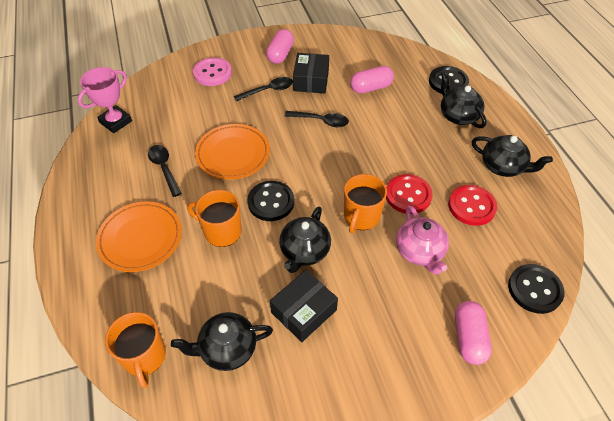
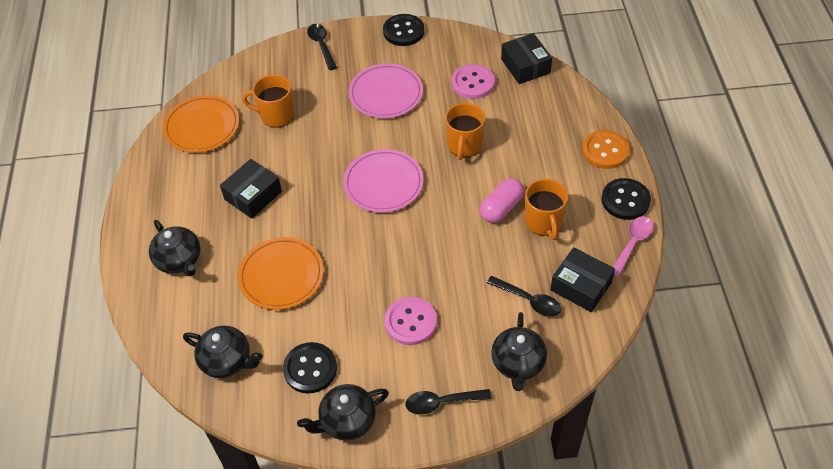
black box: 2 -> 3
orange button: 0 -> 1
pink button: 1 -> 2
pink capsule: 3 -> 1
pink plate: 0 -> 2
pink spoon: 0 -> 1
pink teapot: 1 -> 0
pink trophy: 1 -> 0
red button: 2 -> 0

